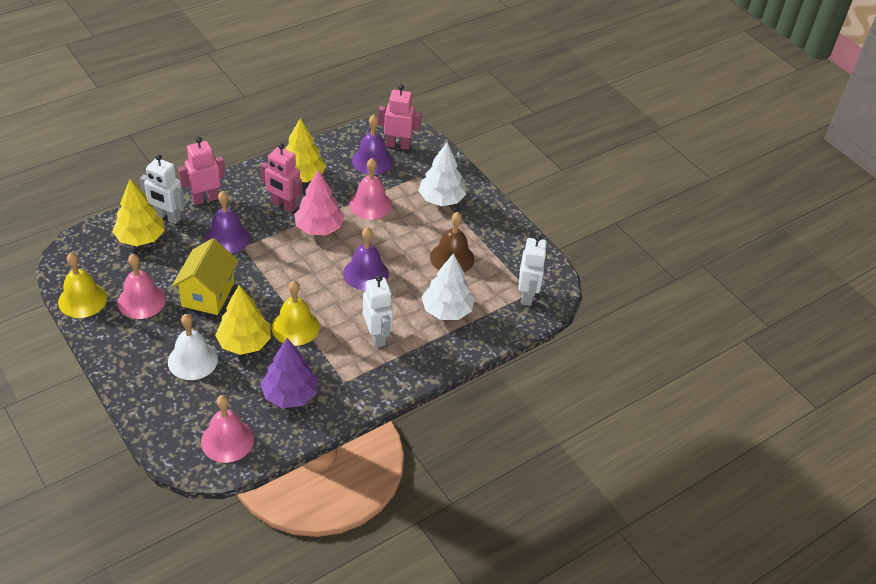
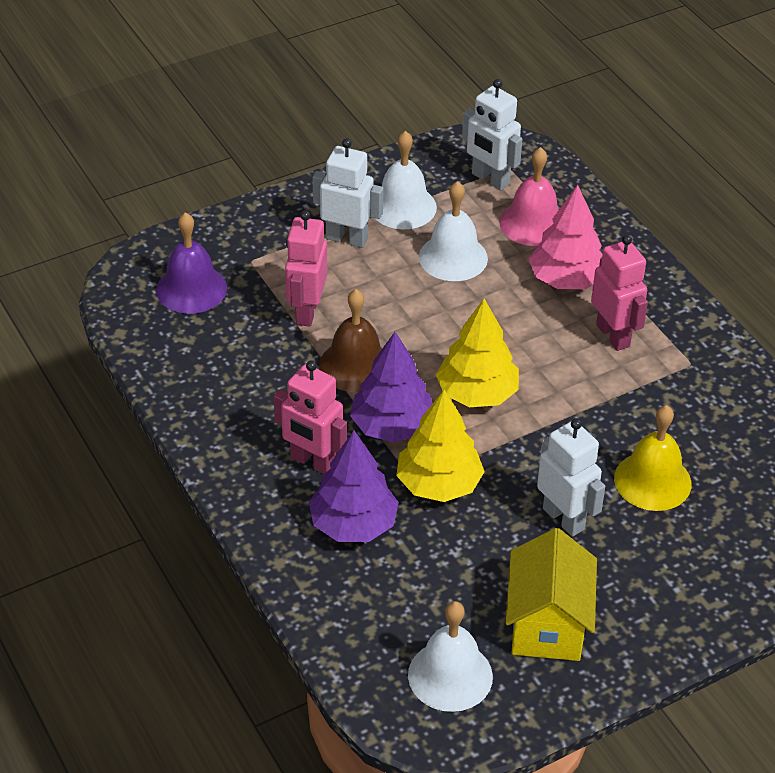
pink bell: 3 -> 1
purple bell: 3 -> 1
purple tree: 1 -> 2
white bell: 1 -> 3
white tree: 2 -> 0
yellow bell: 2 -> 1
yellow tree: 3 -> 2

